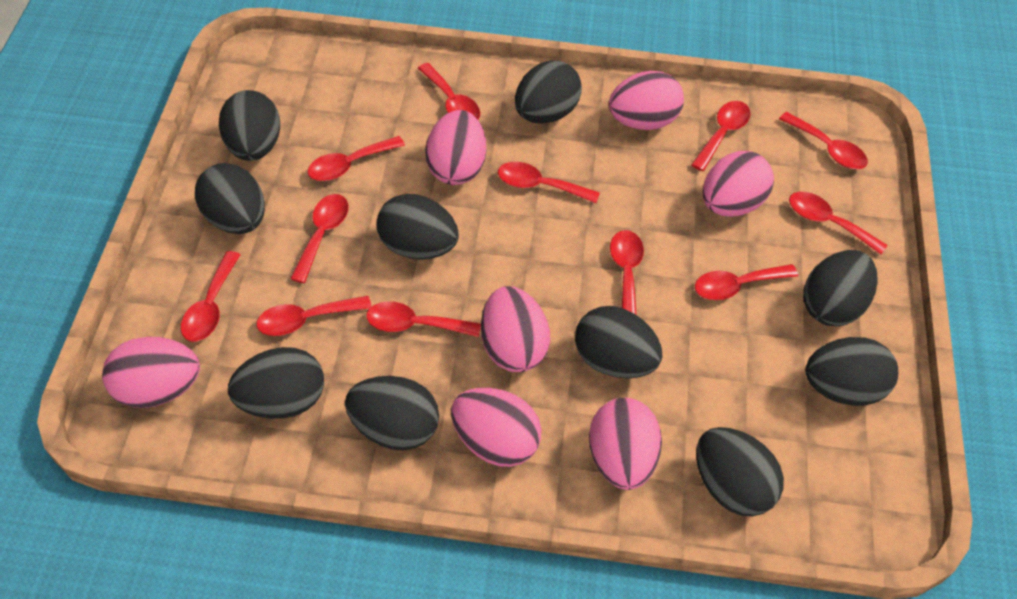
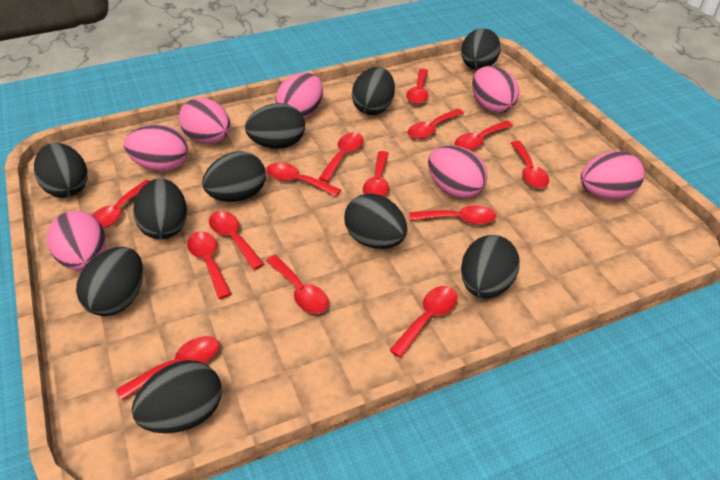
red spoon: 12 -> 14

